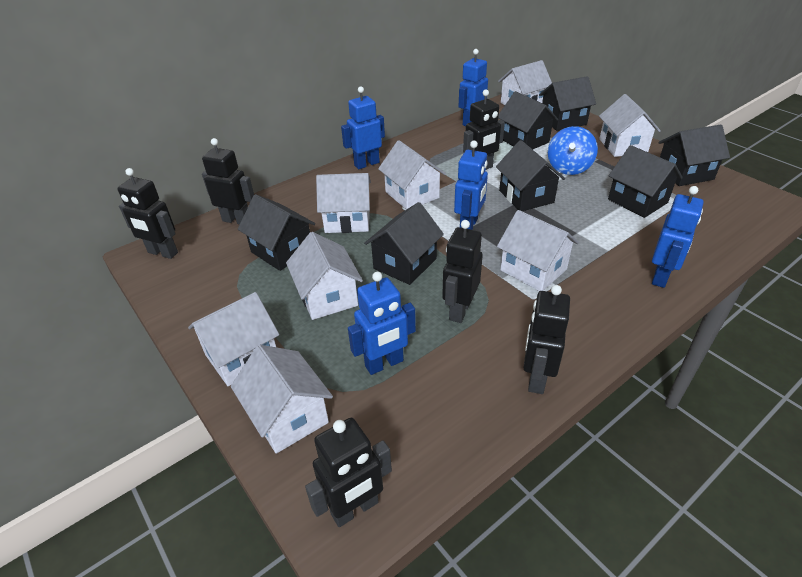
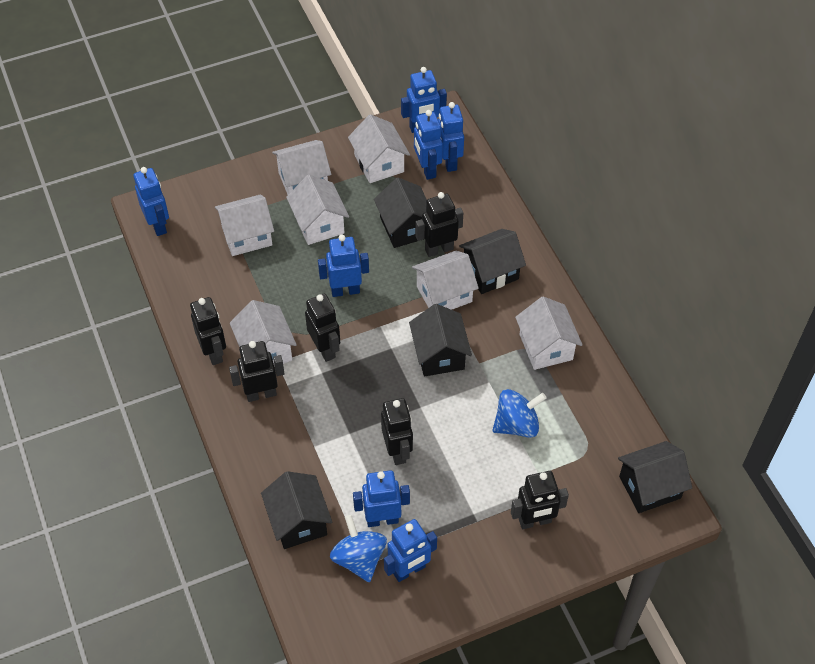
black house: 7 -> 5
blue robot: 5 -> 7
blue spinning top: 1 -> 2
white house: 8 -> 7

